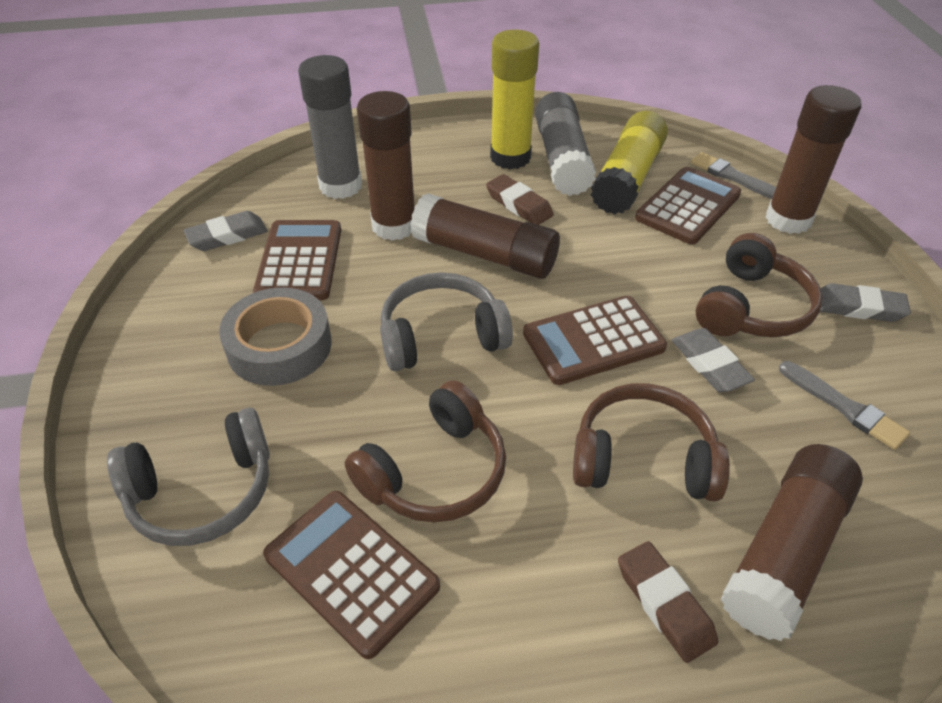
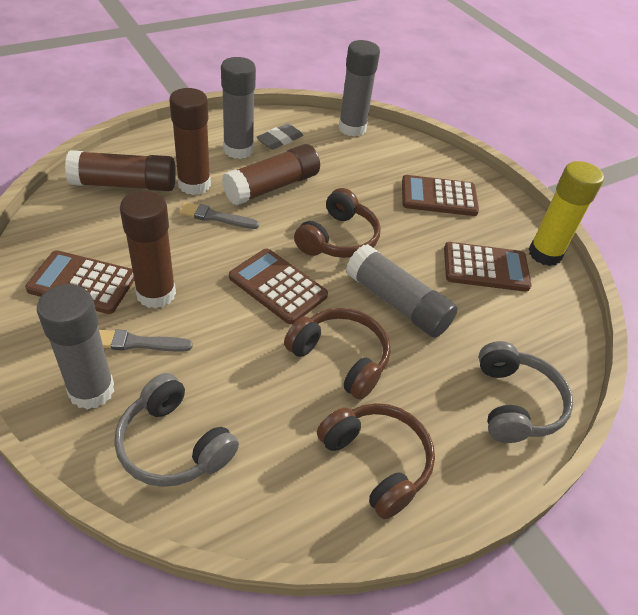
brown eraser: 2 -> 0
grey eraser: 3 -> 1
grey glue stick: 2 -> 4
grey tape: 1 -> 0
yellow glue stick: 2 -> 1

